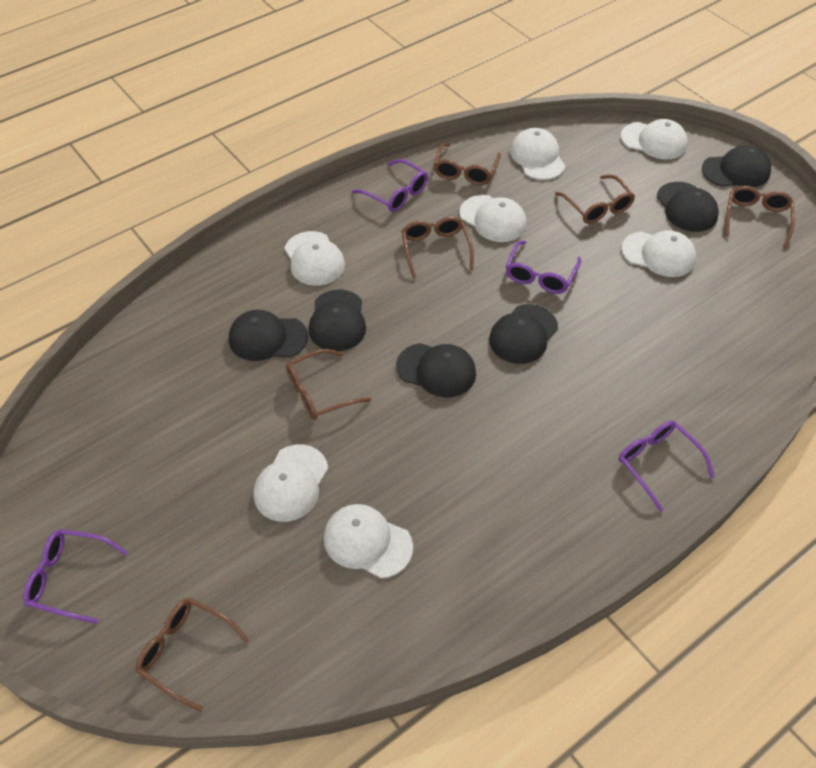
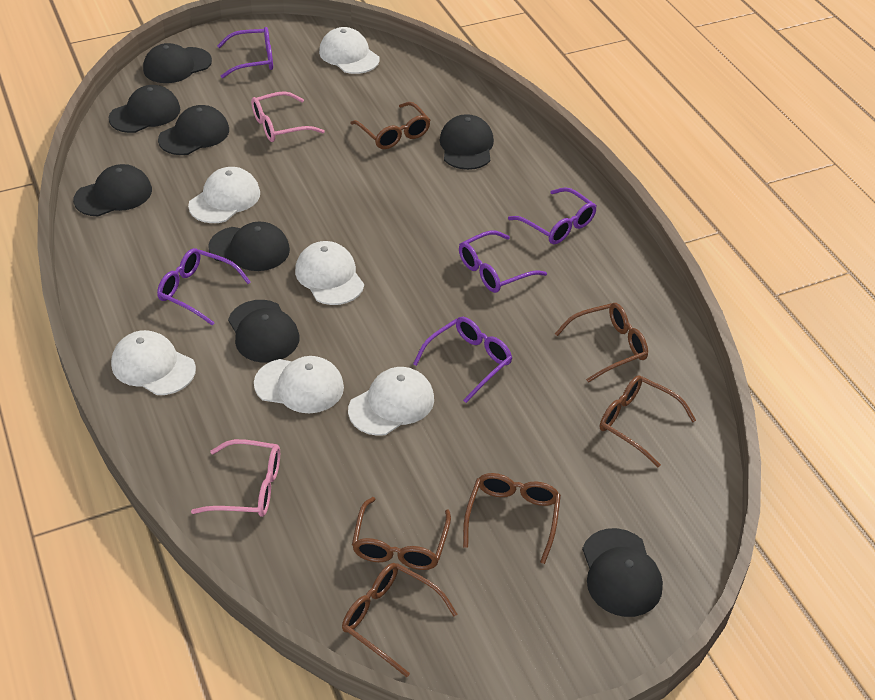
black cap: 6 -> 8
pink glasses: 0 -> 2
purple glasses: 4 -> 5
white cap: 7 -> 6

